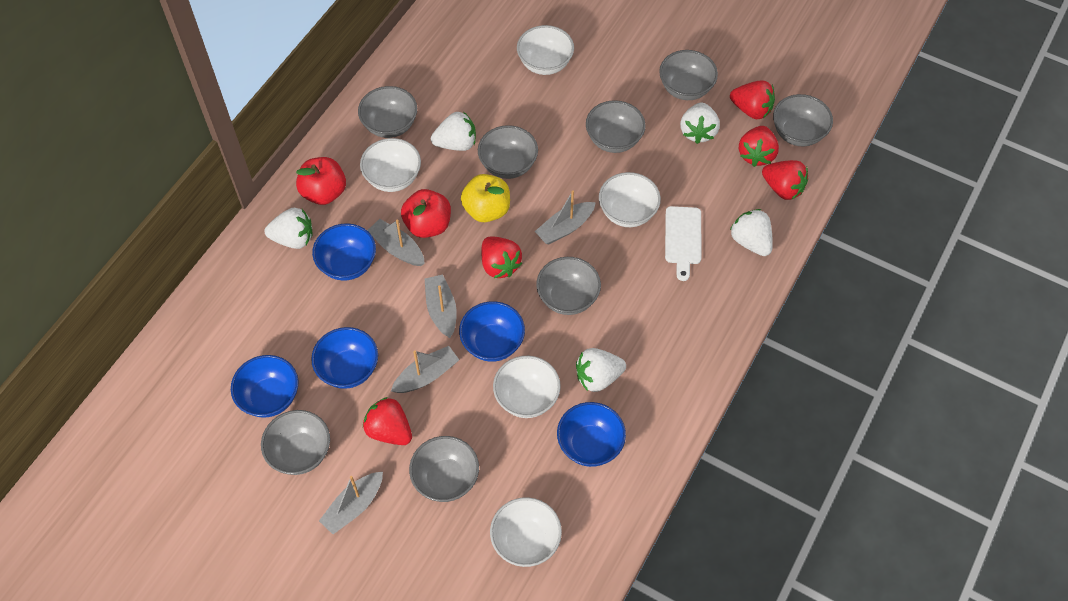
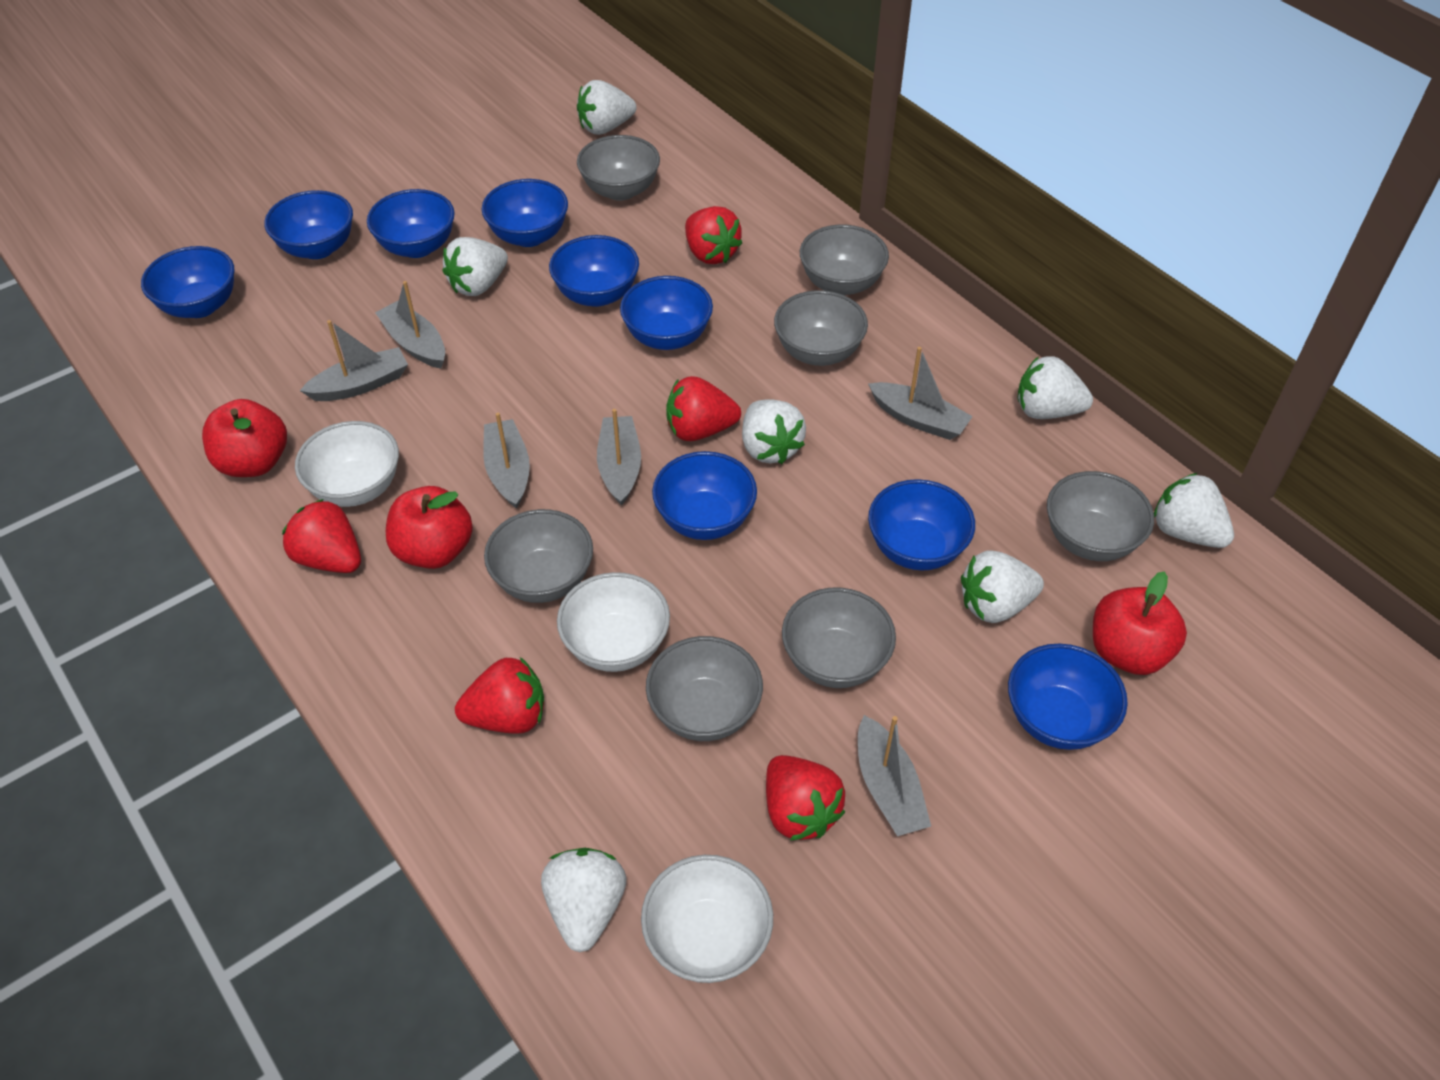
blue bowl: 5 -> 9
grey boat: 5 -> 6
grey bowl: 8 -> 7
red apple: 2 -> 3
white bowl: 5 -> 3
white cutting board: 1 -> 0
white strawberry: 5 -> 7
yellow apple: 1 -> 0

